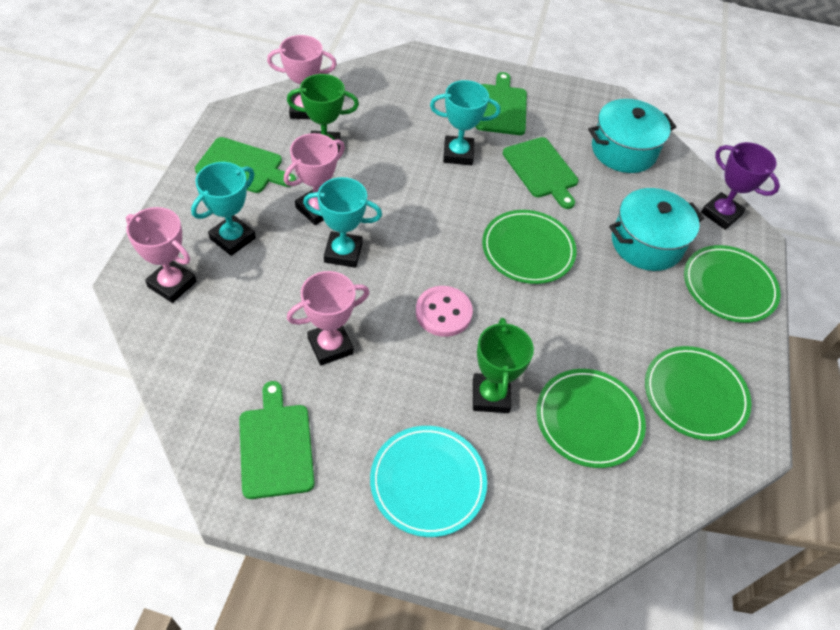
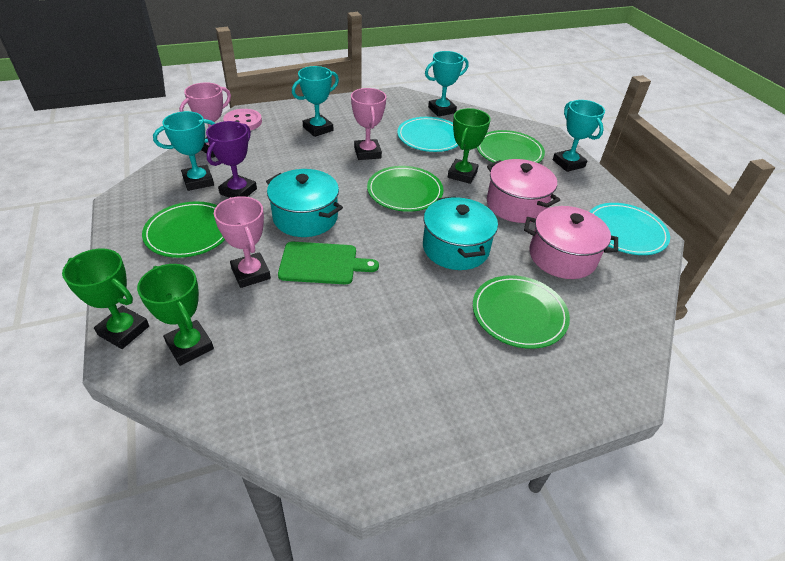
green cutting board: 4 -> 1
green trophy: 2 -> 3
pink pot: 0 -> 2
pink trophy: 4 -> 3
turquoise plate: 1 -> 2
turquoise trophy: 3 -> 4

